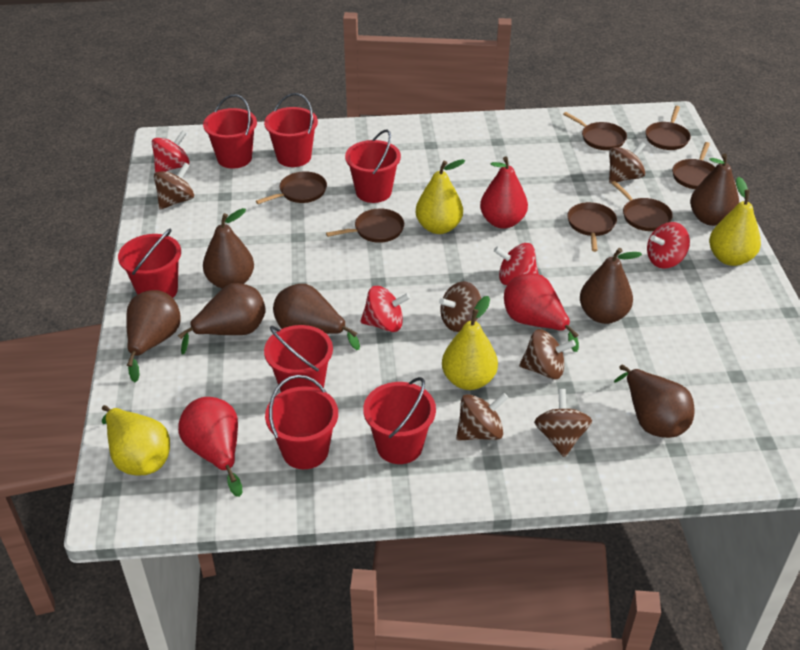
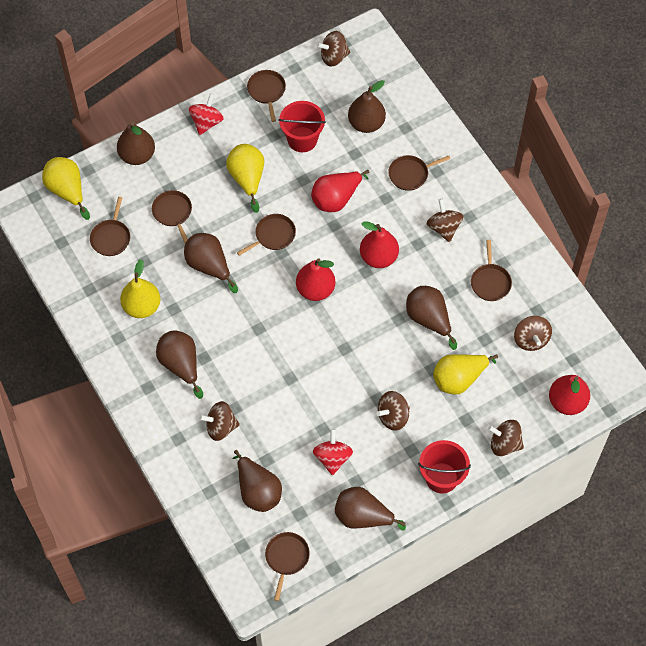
red bucket: 7 -> 2
red pear: 3 -> 4
red spinning top: 4 -> 2

